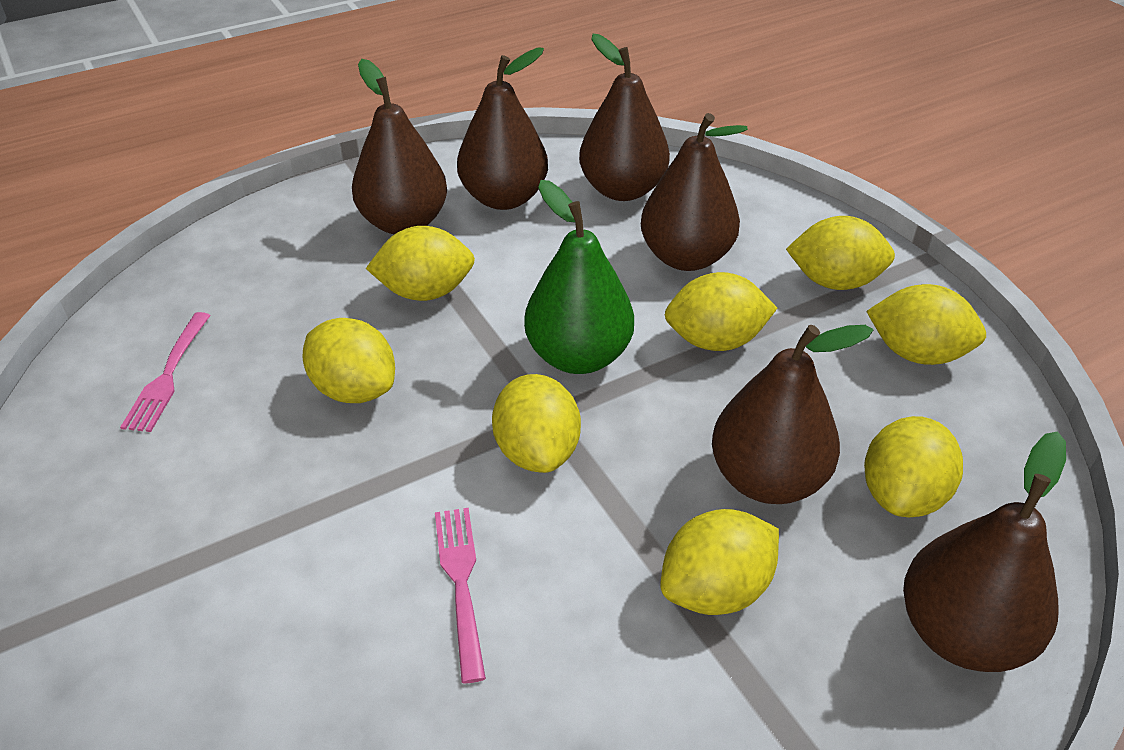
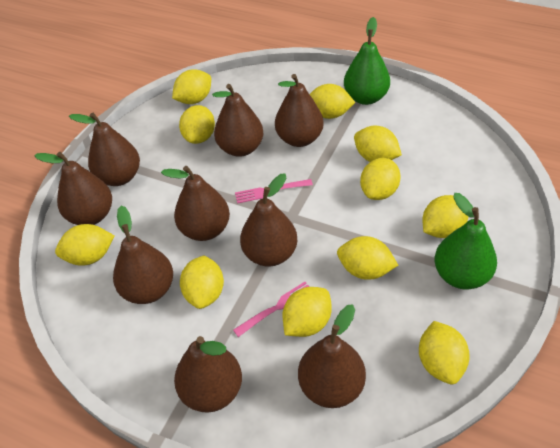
brown pear: 6 -> 9
green pear: 1 -> 2
yellow lemon: 8 -> 11

